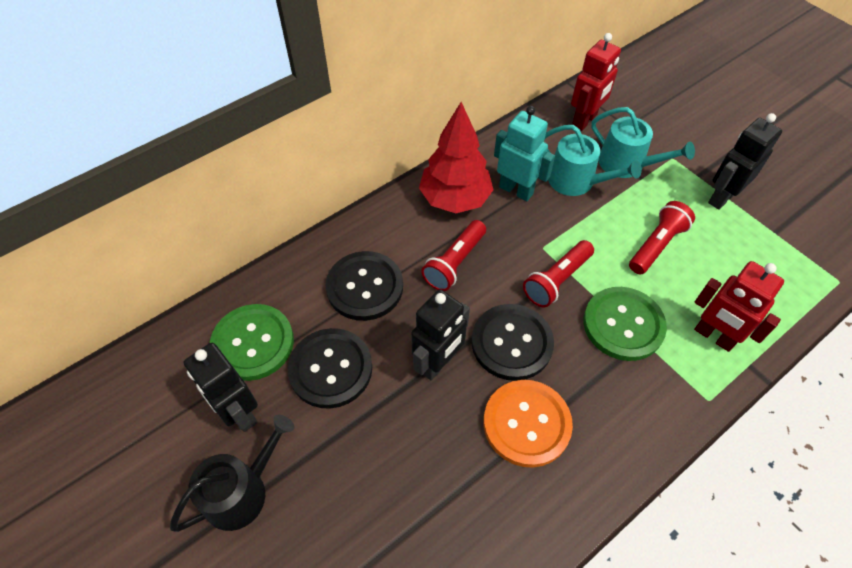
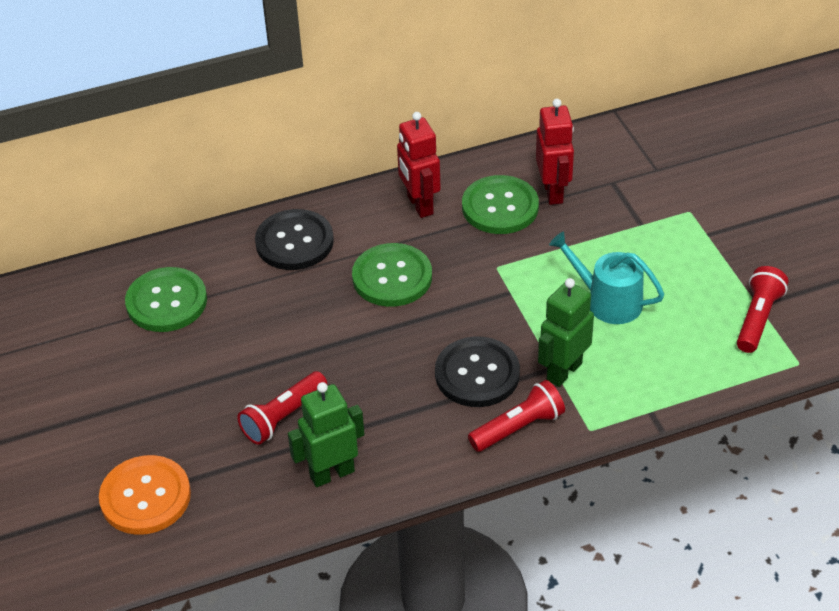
black button: 3 -> 2
black robot: 3 -> 0
black watering can: 1 -> 0
green button: 2 -> 3
green robot: 0 -> 2
red tree: 1 -> 0
turquoise robot: 1 -> 0
turquoise watering can: 2 -> 1

